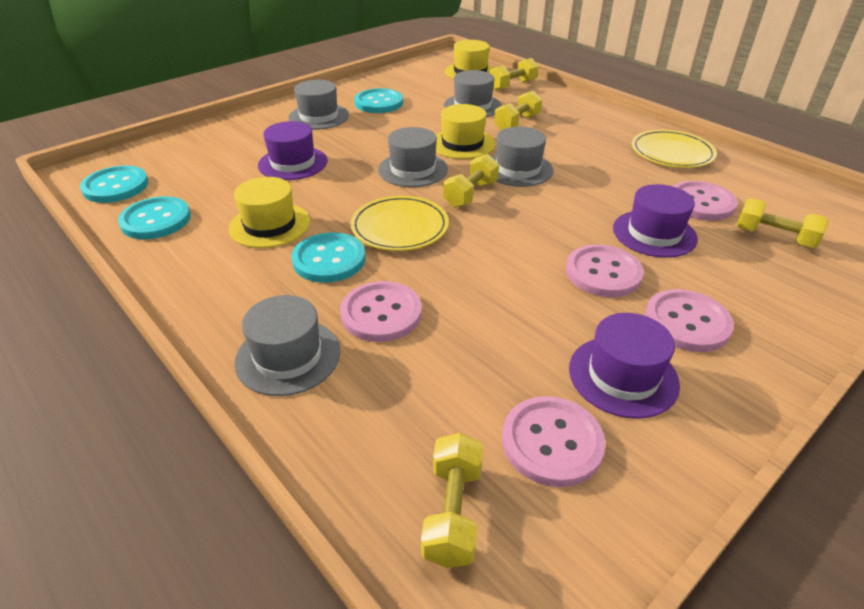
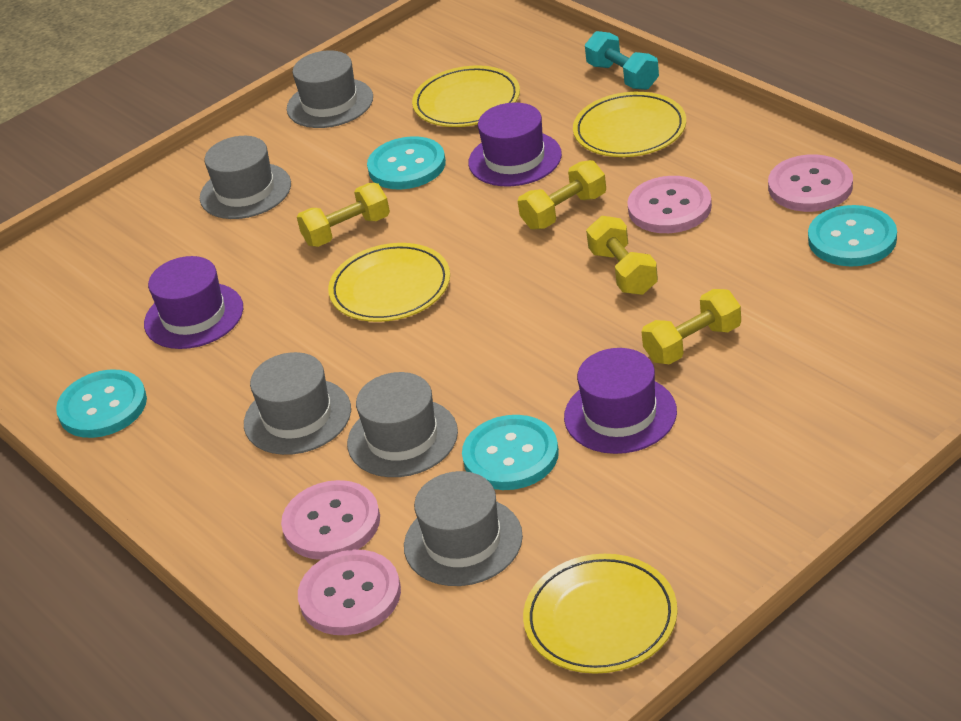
pink button: 5 -> 4
turquoise dumbbell: 0 -> 1
yellow dumbbell: 5 -> 4
yellow hat: 3 -> 0
yellow plate: 2 -> 4

